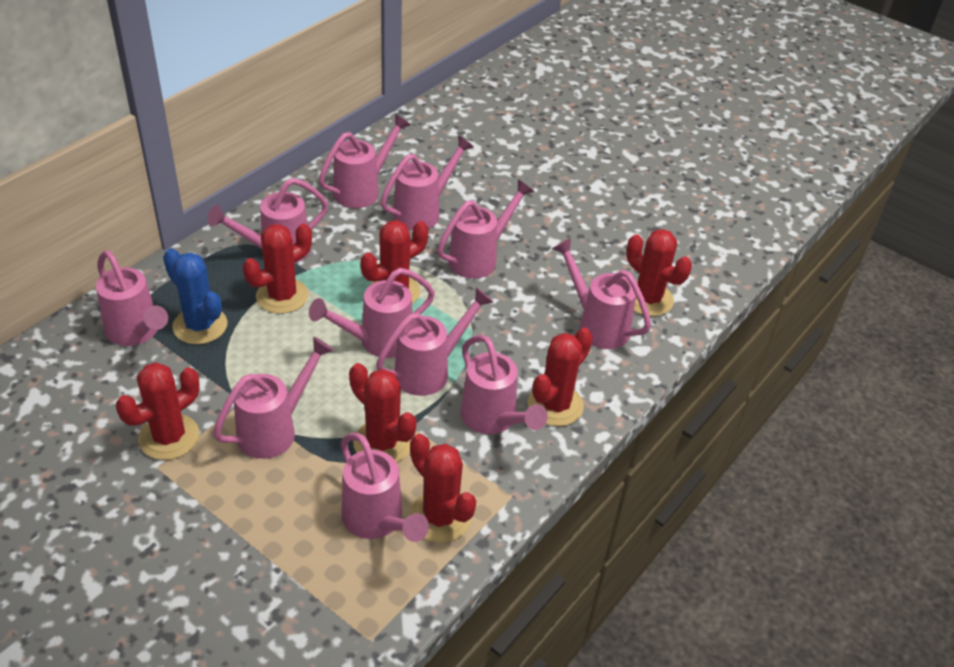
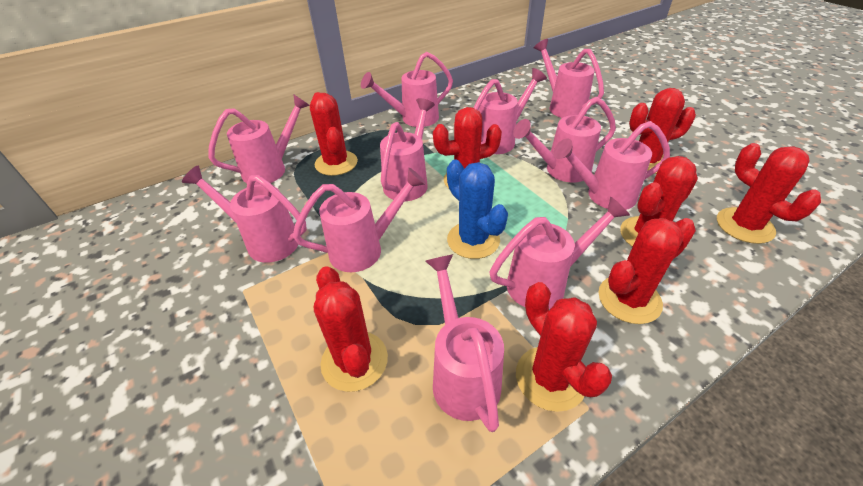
red cactus: 7 -> 8

